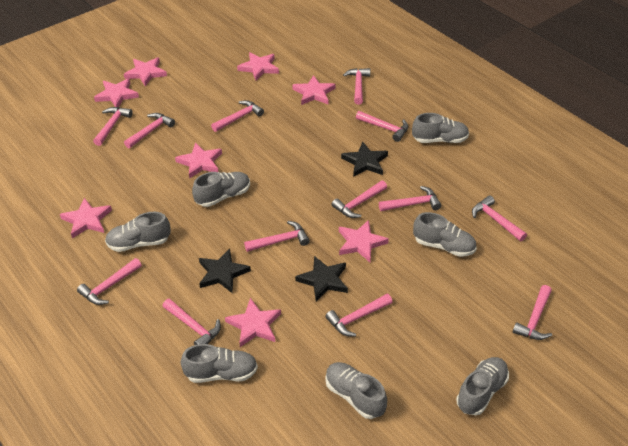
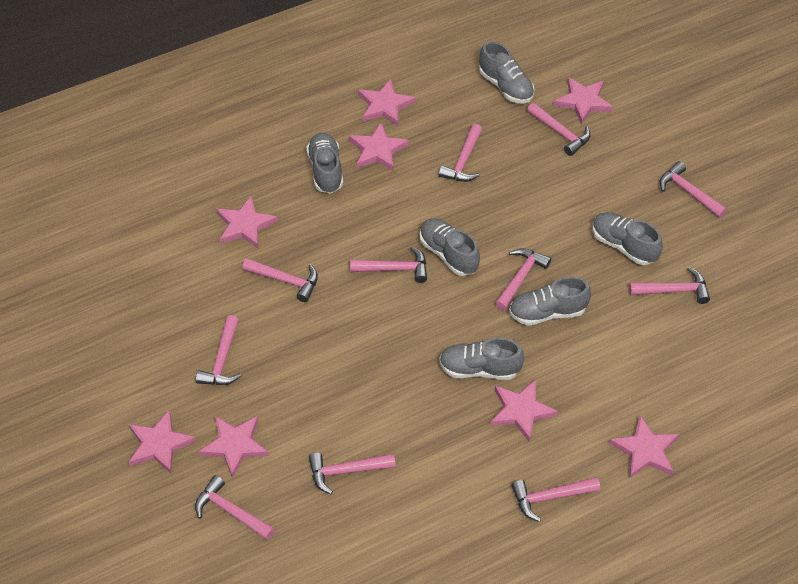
black star: 3 -> 0
grey shoe: 7 -> 6
pink hammer: 13 -> 11

